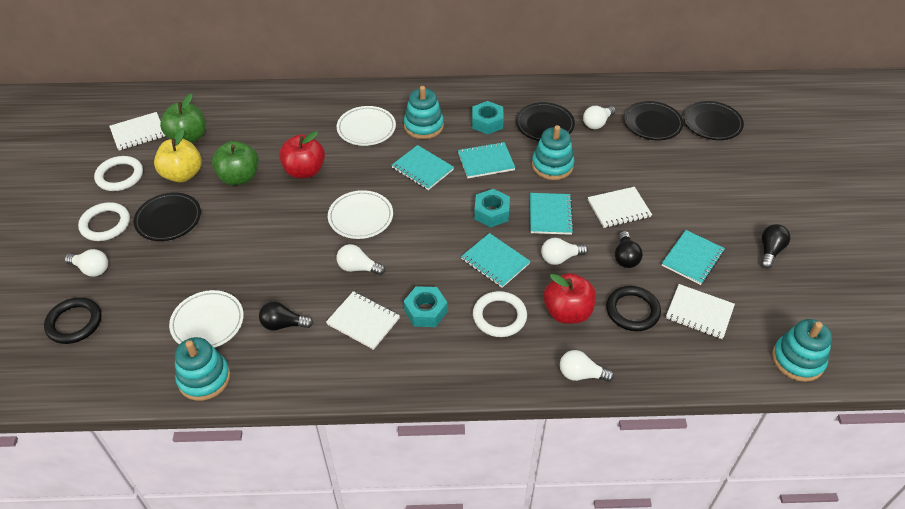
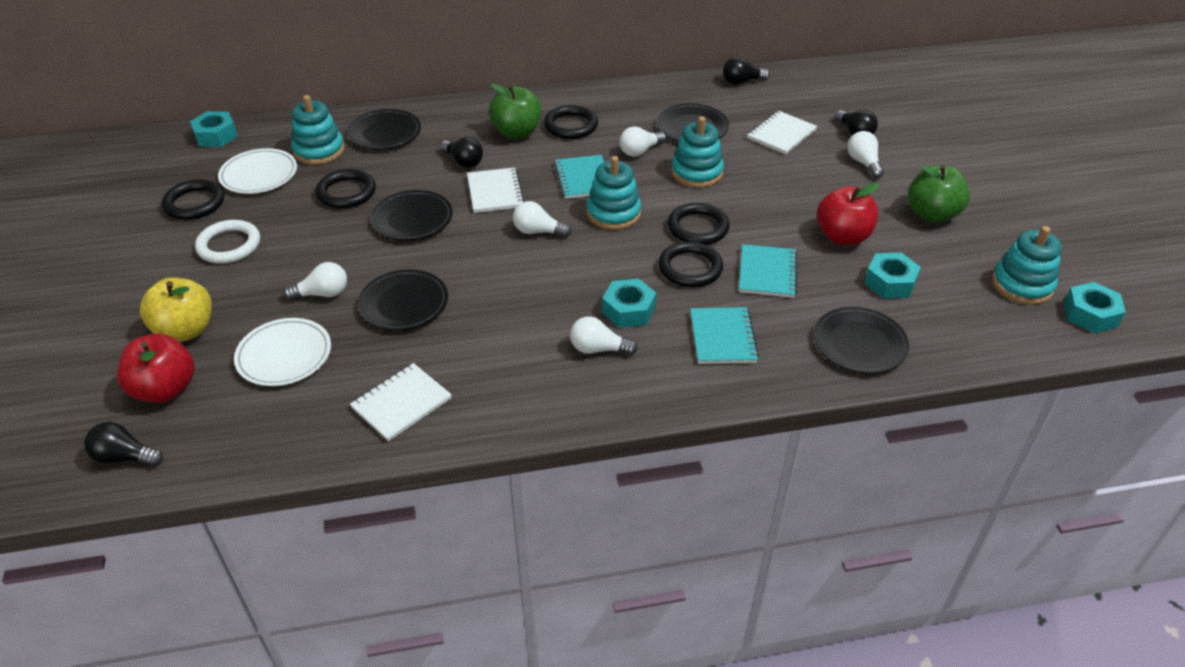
black light bulb: 3 -> 4
black plate: 4 -> 5
black ring: 2 -> 5
turquoise notebook: 5 -> 3
turquoise nut: 3 -> 4
white notebook: 4 -> 3
white plate: 3 -> 2
white ring: 3 -> 1

